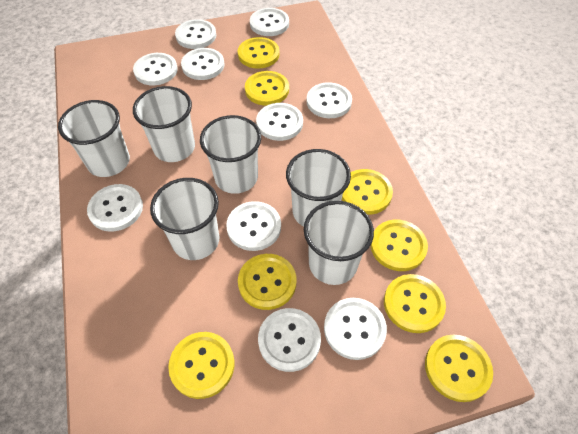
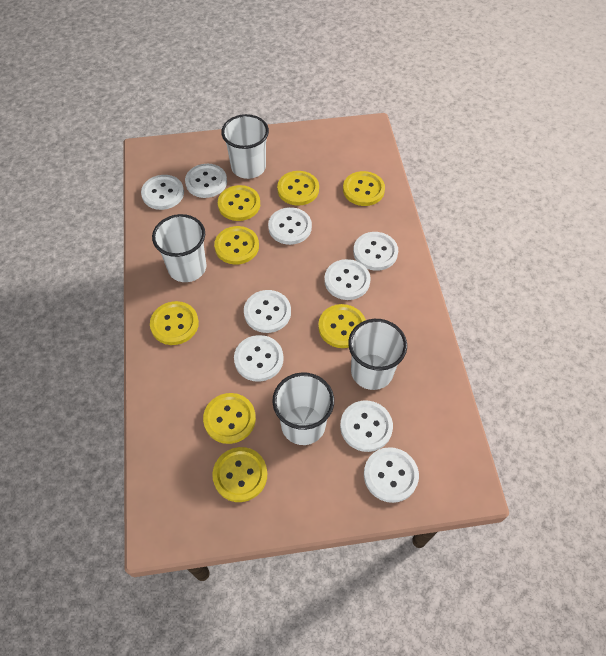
white button: 10 -> 9
white cup: 6 -> 4

